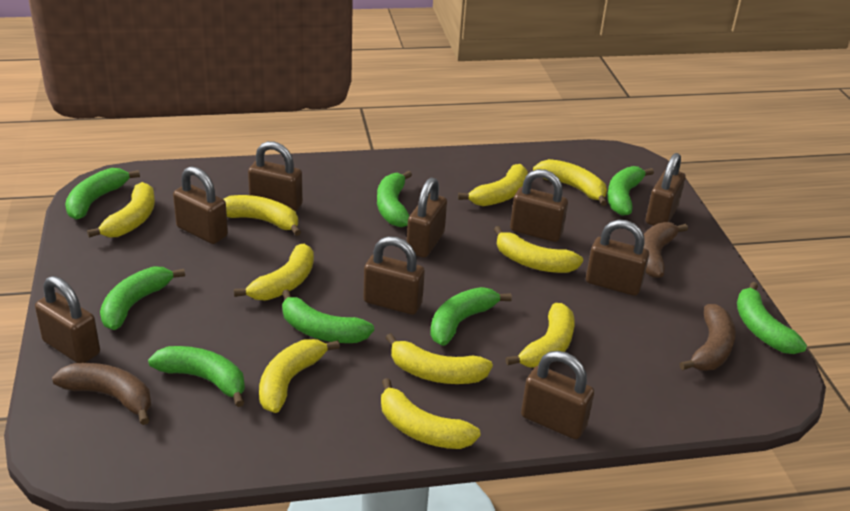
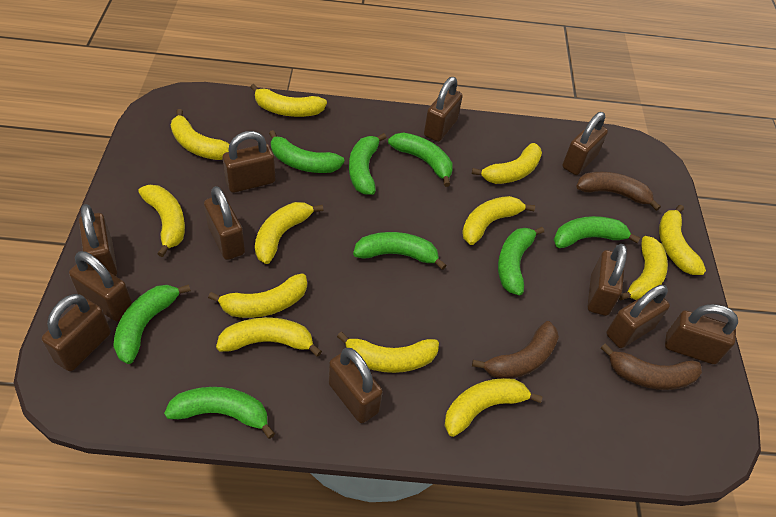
brown padlock: 9 -> 11
yellow banana: 10 -> 12

